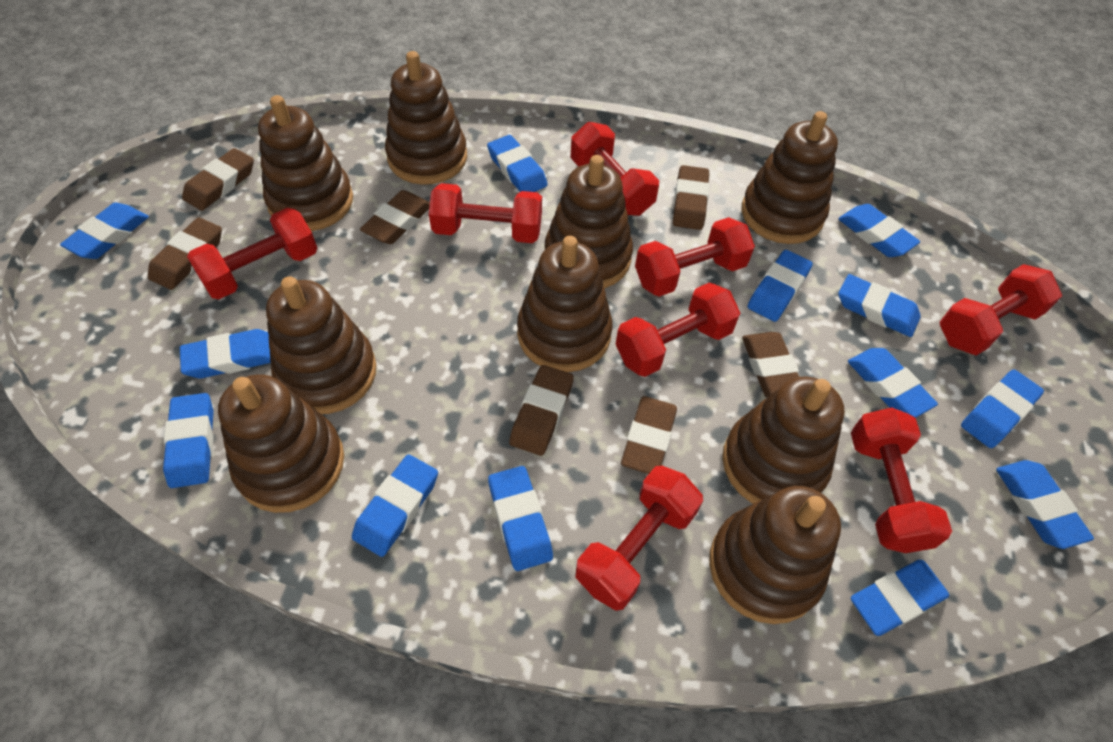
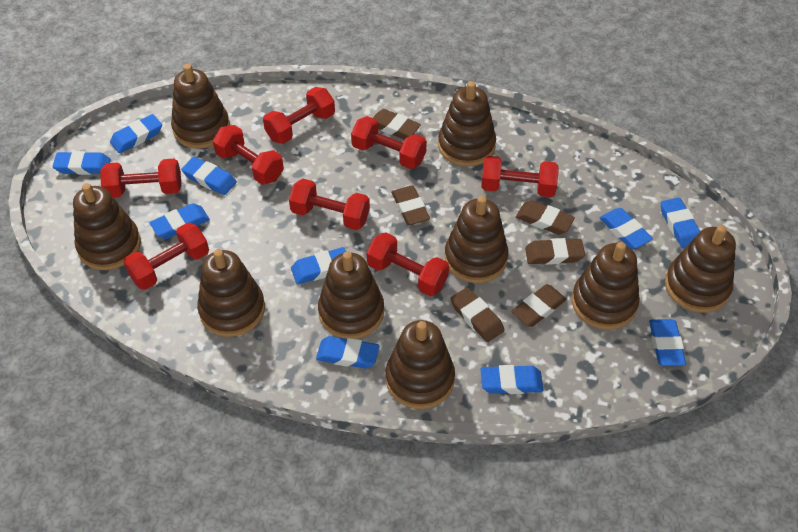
blue eraser: 13 -> 10
brown eraser: 7 -> 6

